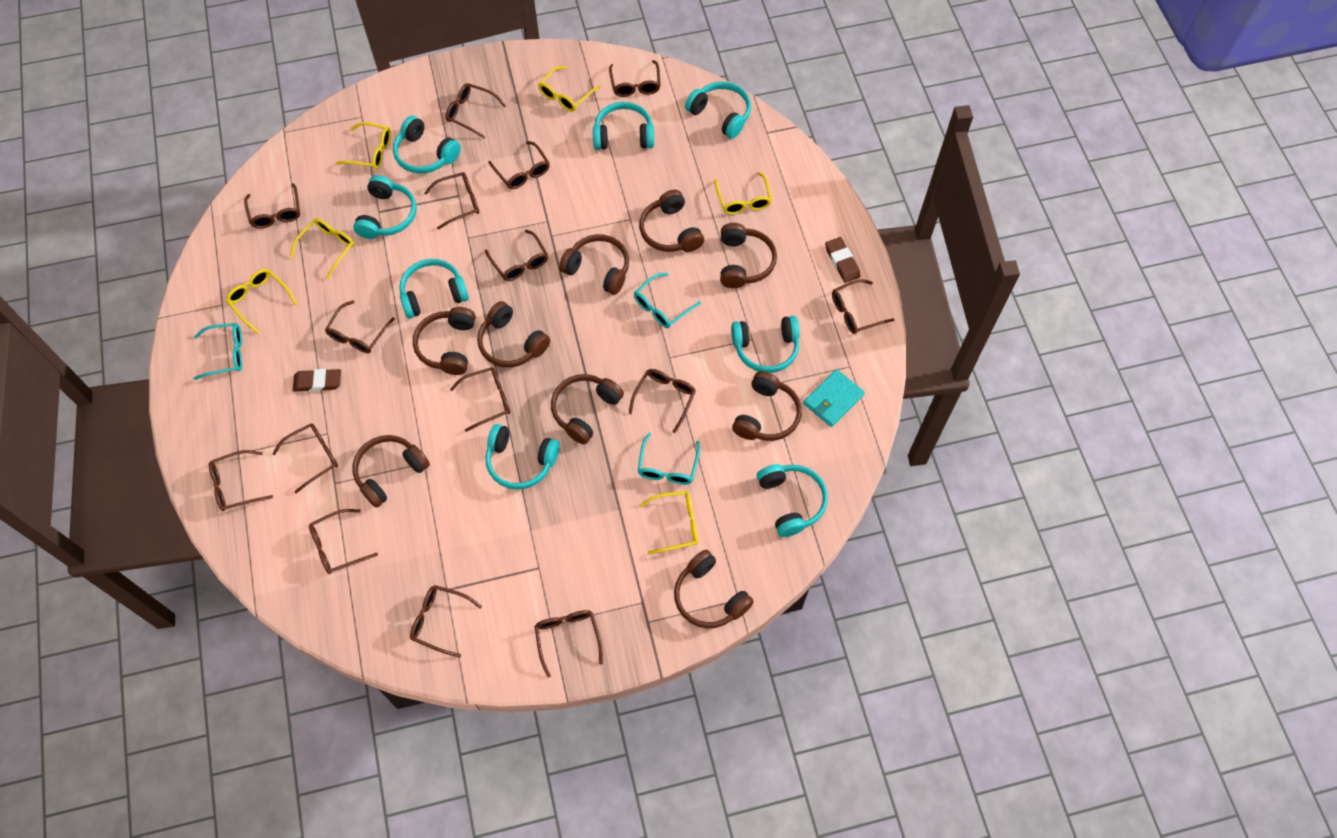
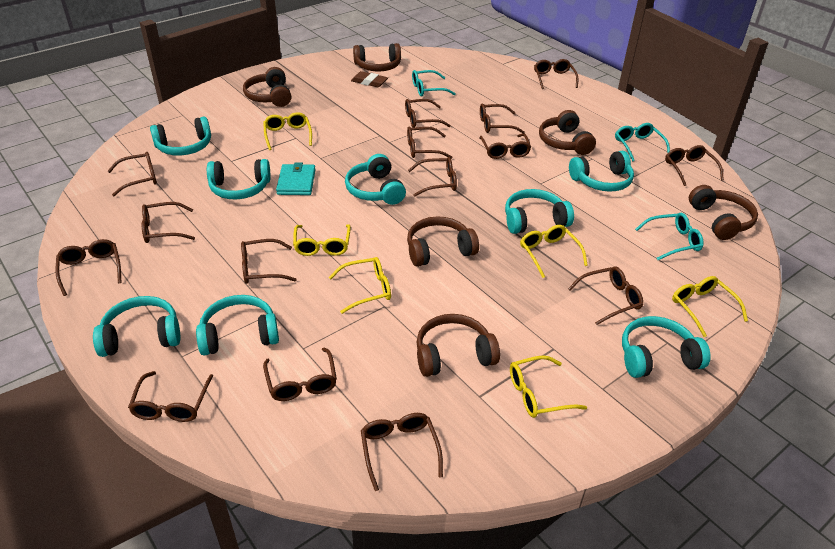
brown eraser: 2 -> 1
brown headphones: 9 -> 6

